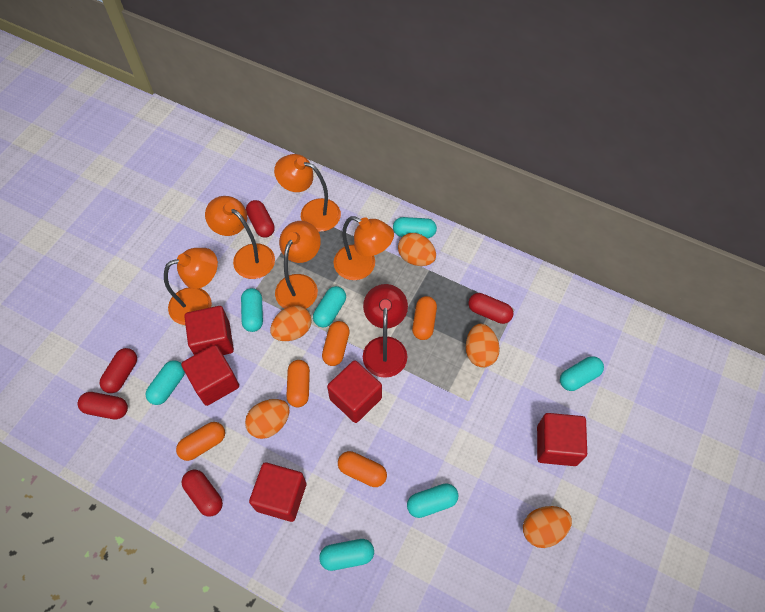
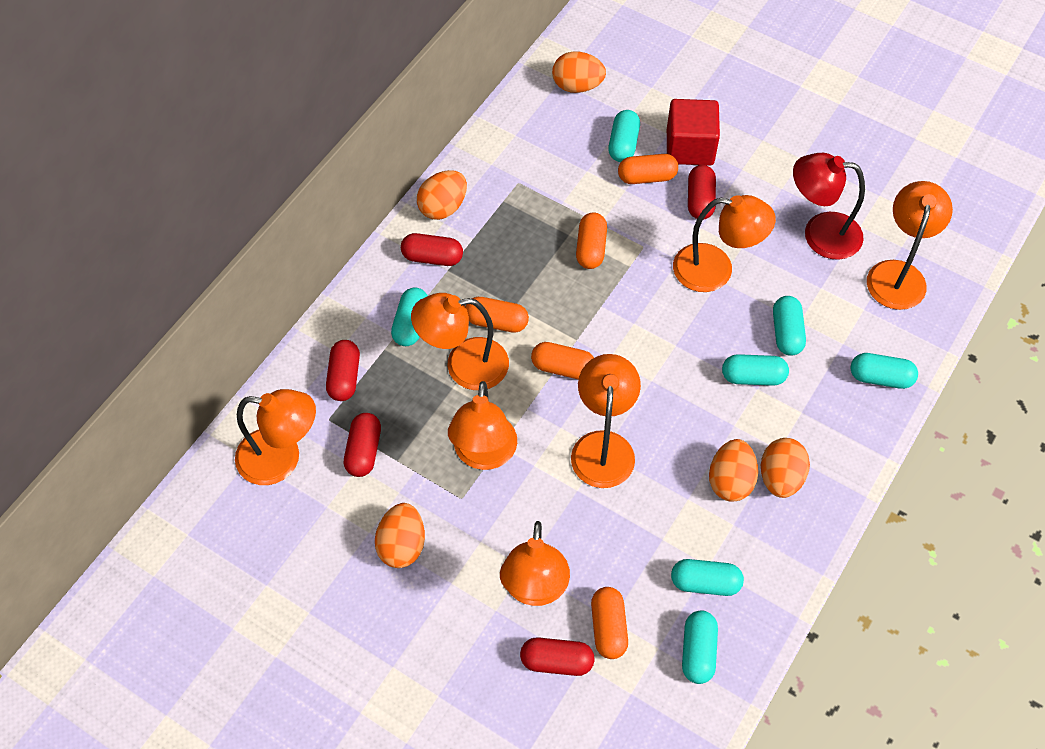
orange lamp: 5 -> 7
red cube: 5 -> 1

